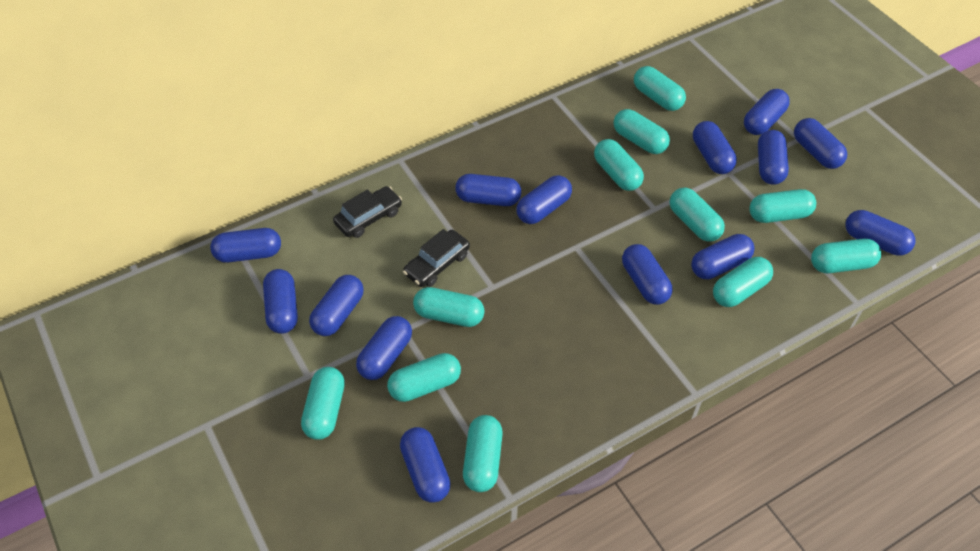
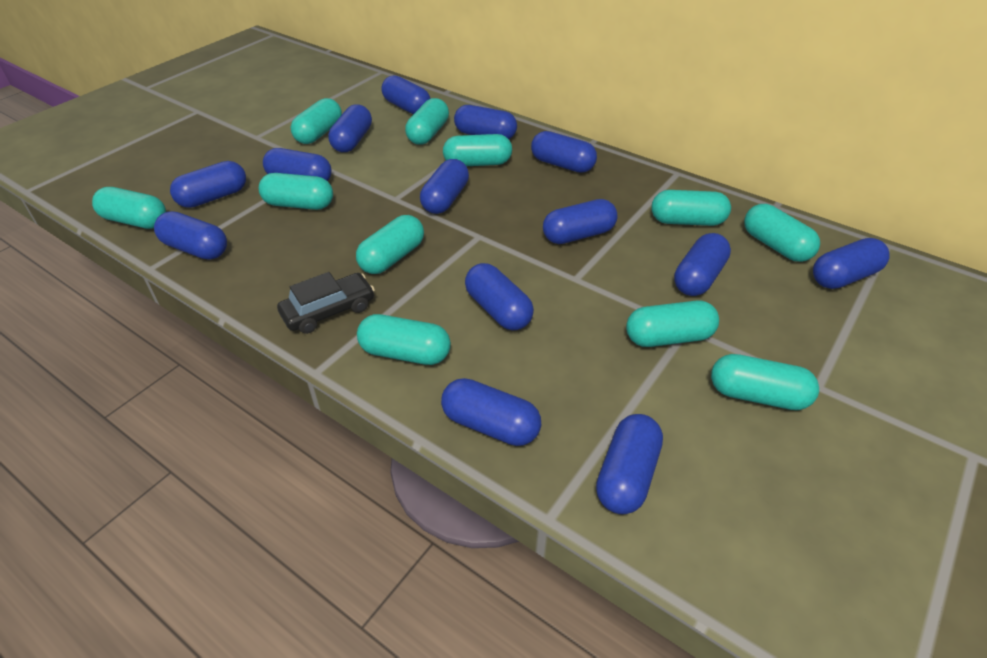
black car: 2 -> 1

